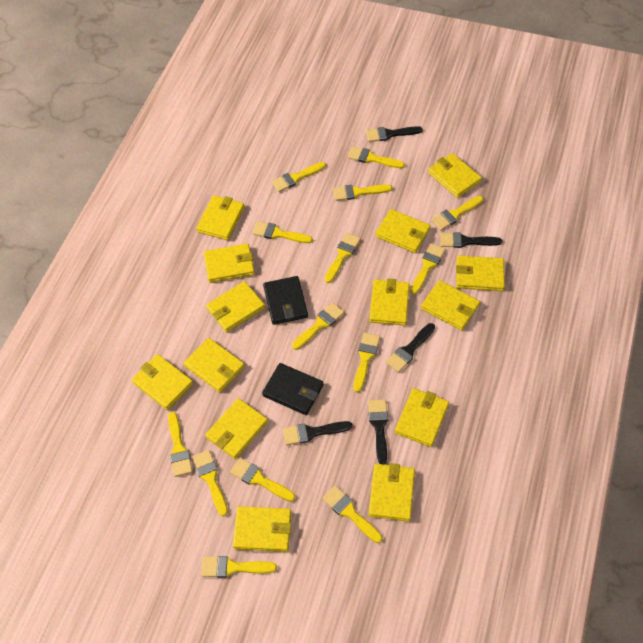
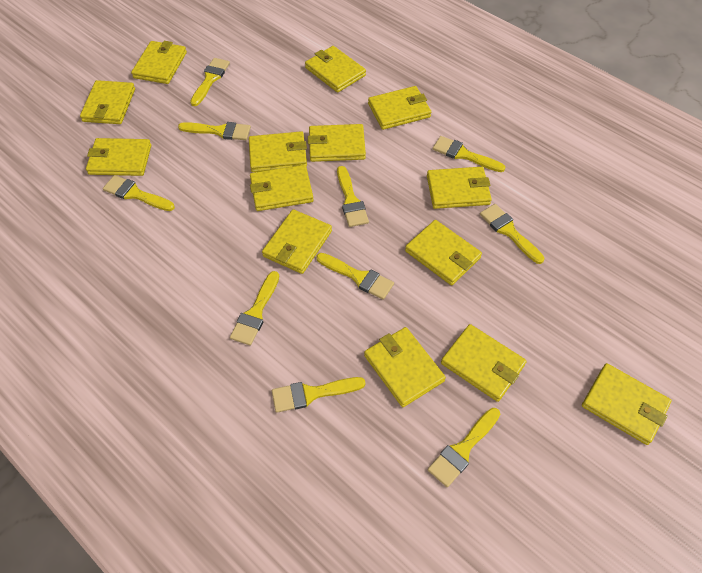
black brush: 5 -> 0
black wallet: 2 -> 0
yellow brush: 14 -> 10

